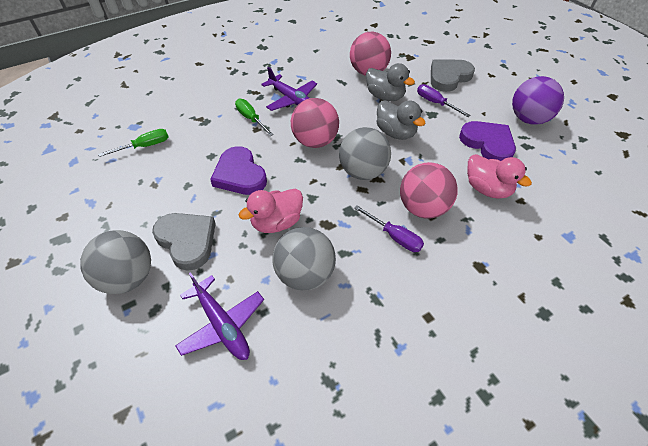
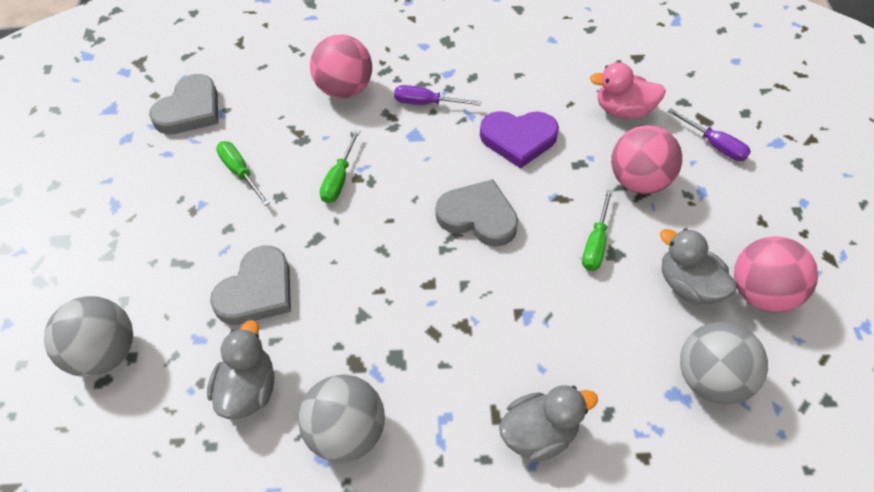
green screwdriver: 2 -> 3
grey duck: 2 -> 3
grey heart: 2 -> 3
pink duck: 2 -> 1
purple ball: 1 -> 0
purple heart: 2 -> 1
purple plane: 2 -> 0

